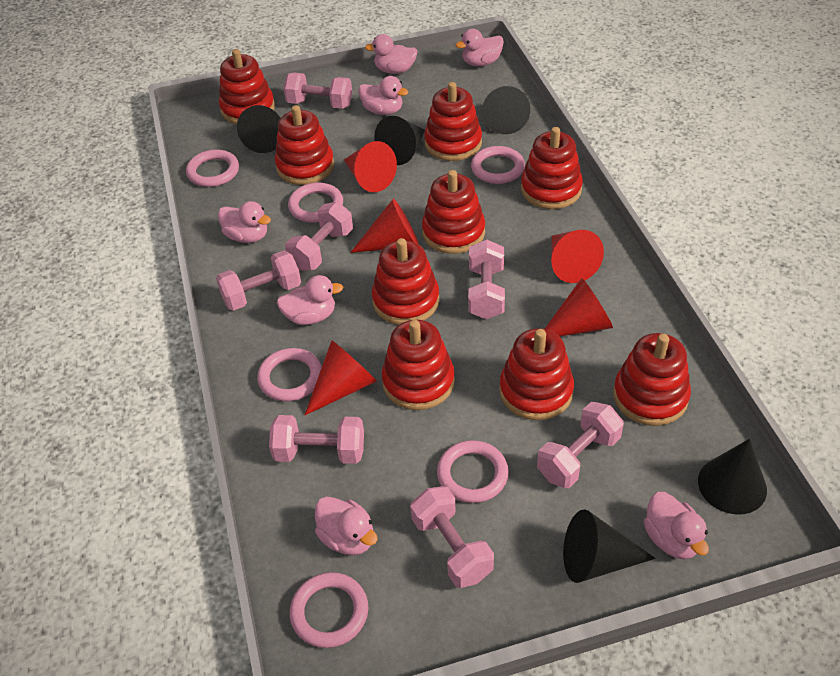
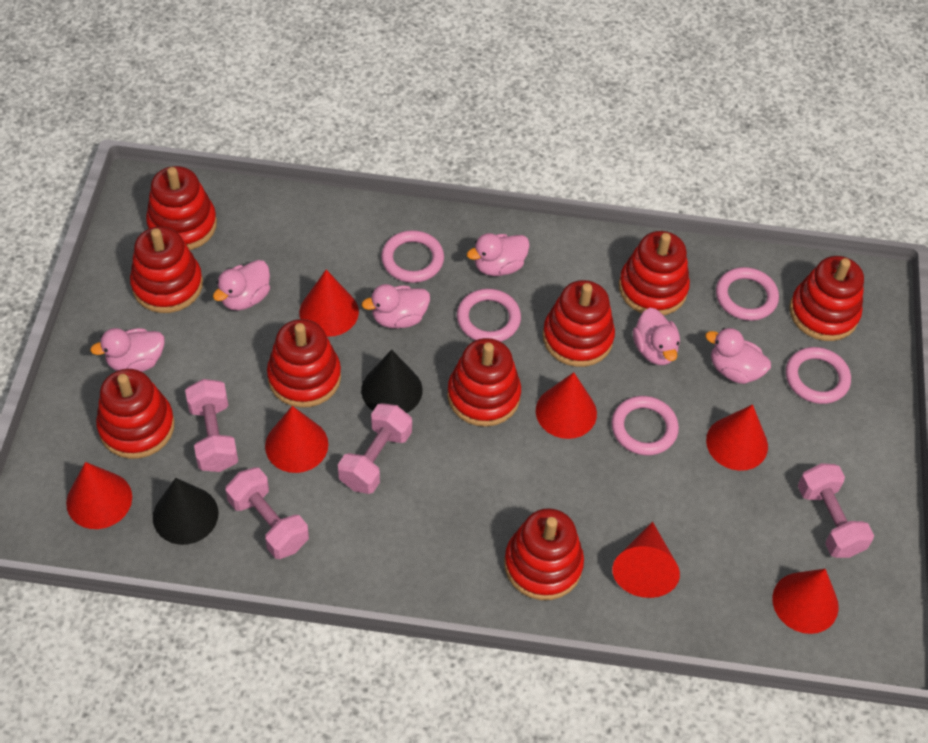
black cone: 5 -> 2
pink duck: 7 -> 6
pink dumbbell: 7 -> 4
pink ring: 6 -> 5
red cone: 5 -> 7

